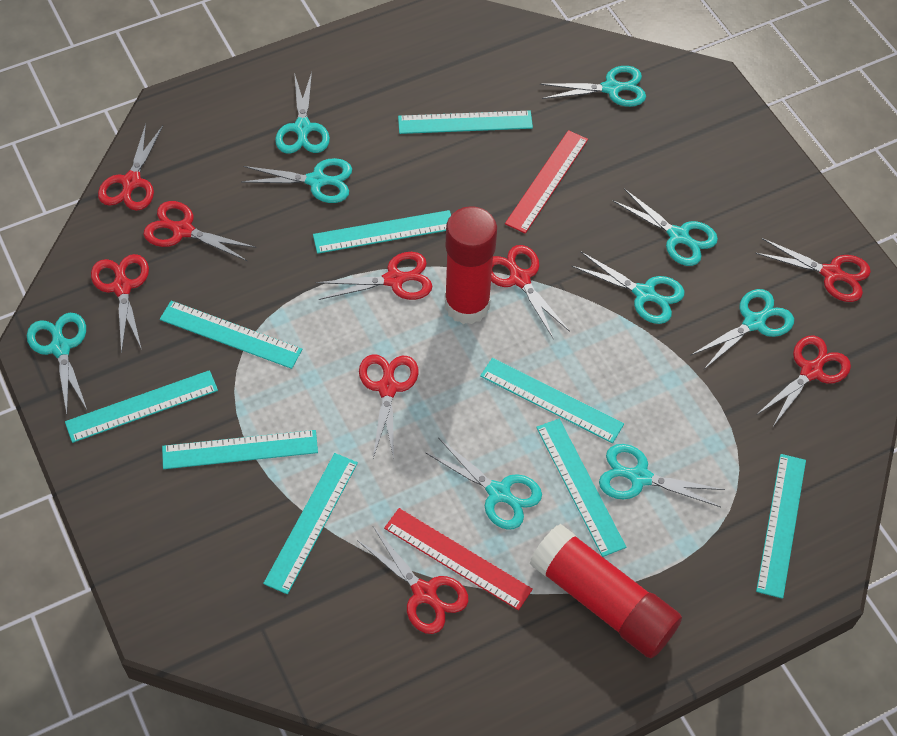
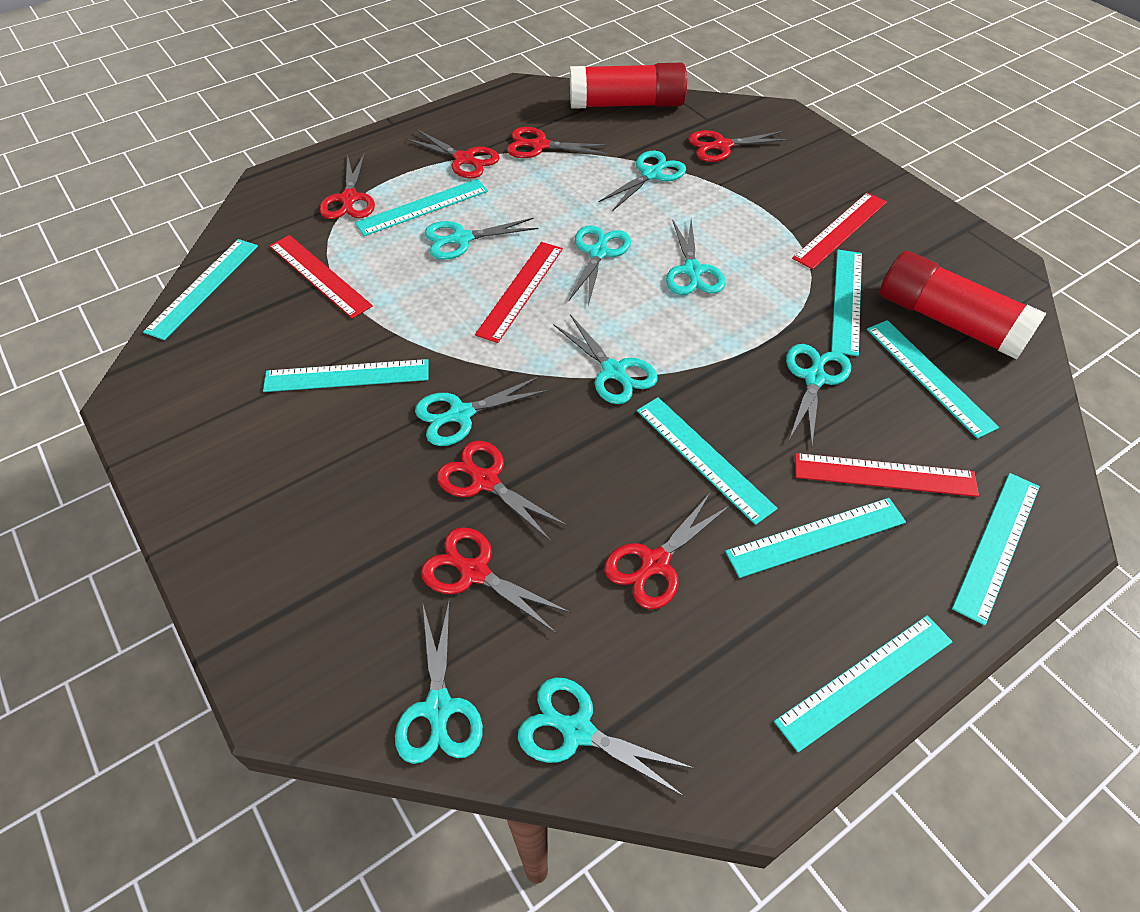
red ruler: 2 -> 4
red scissors: 9 -> 7

